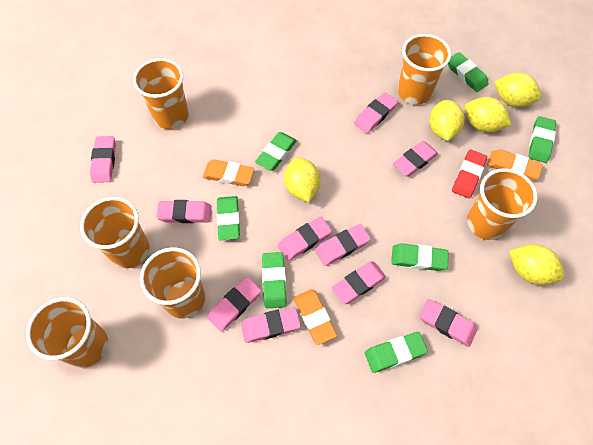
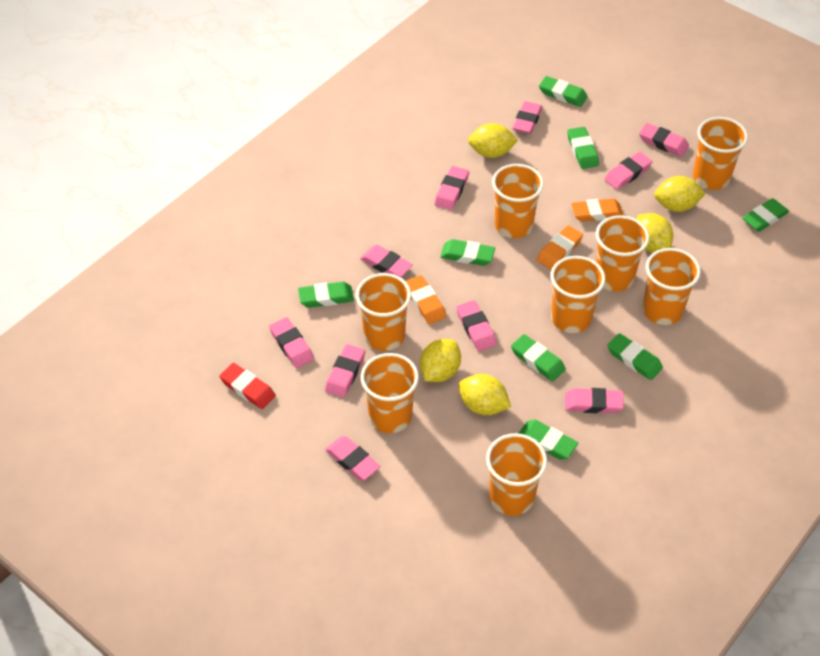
green eraser: 7 -> 8
orange cup: 6 -> 8

